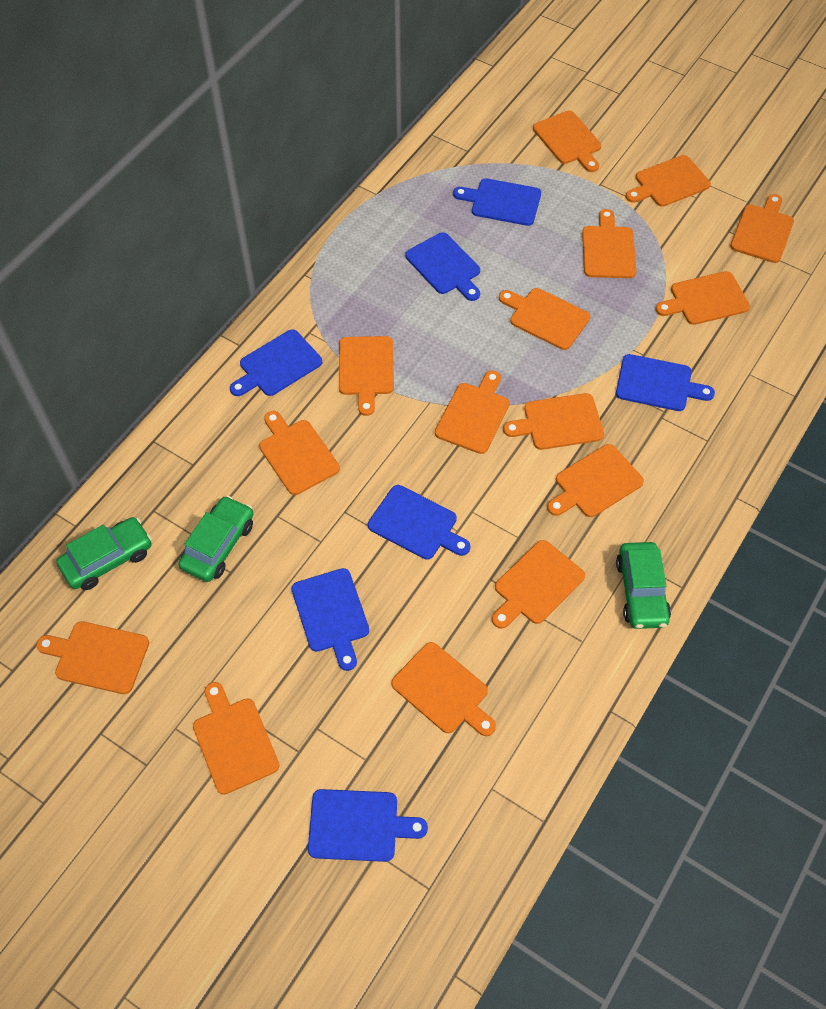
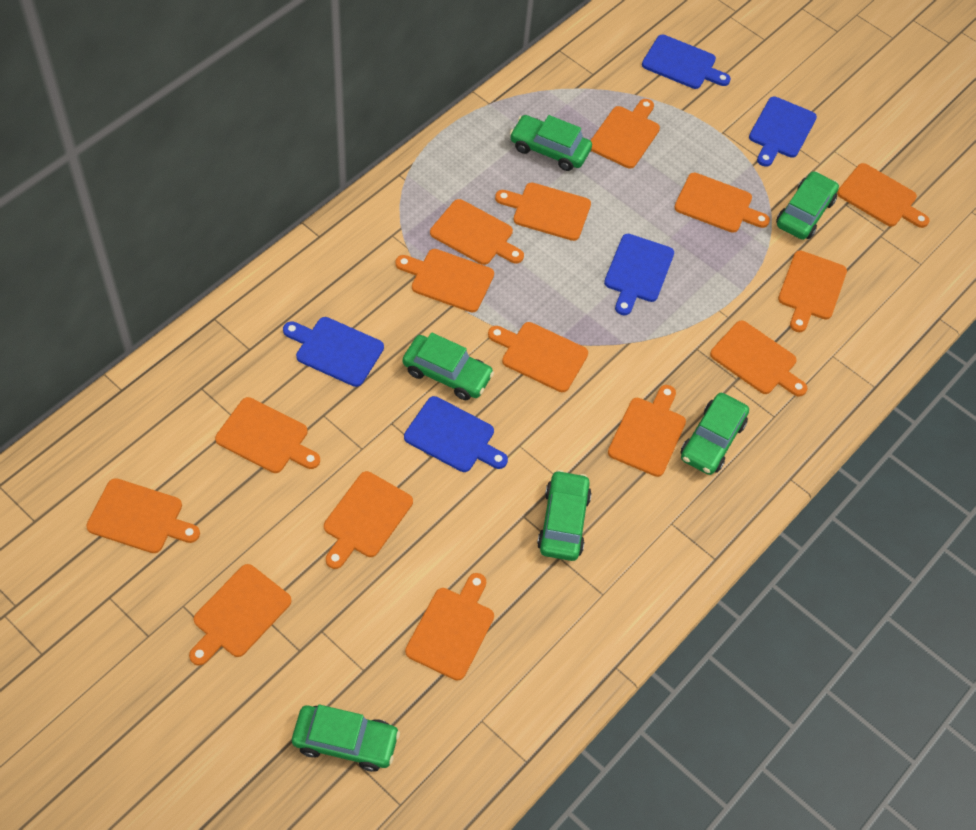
blue cutting board: 7 -> 5
green car: 3 -> 6

